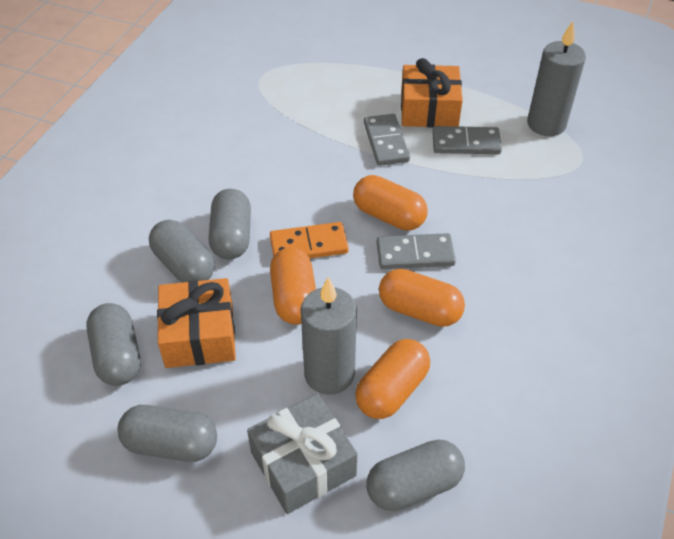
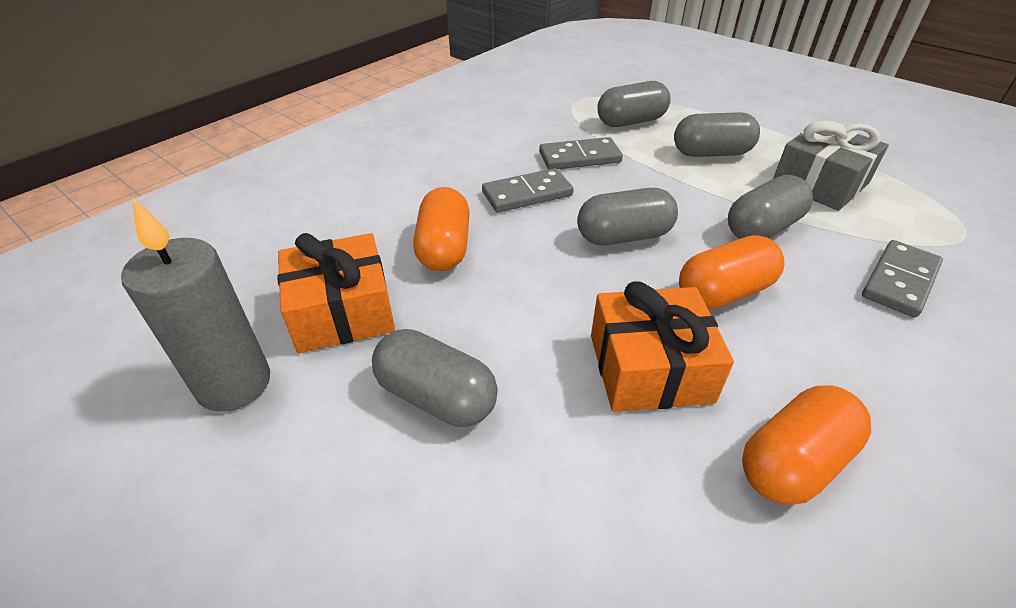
grey candle: 2 -> 1
orange capsule: 4 -> 3
orange domino: 1 -> 0

